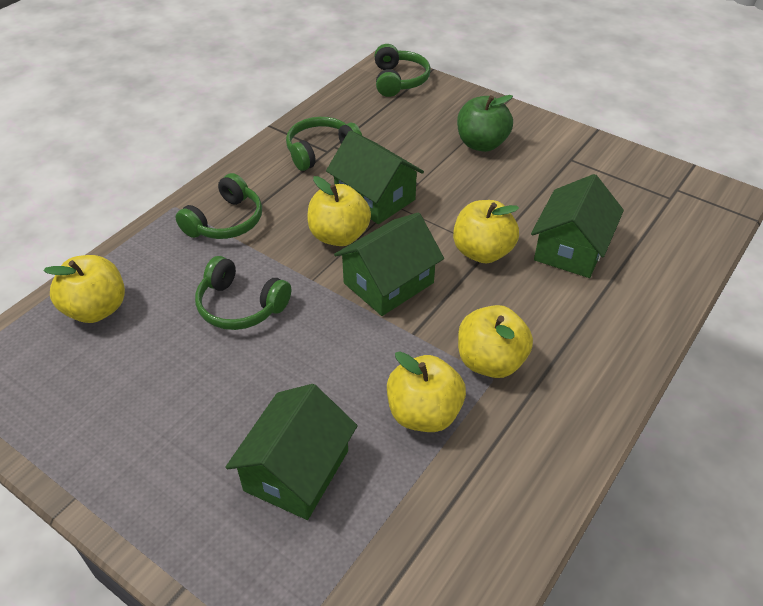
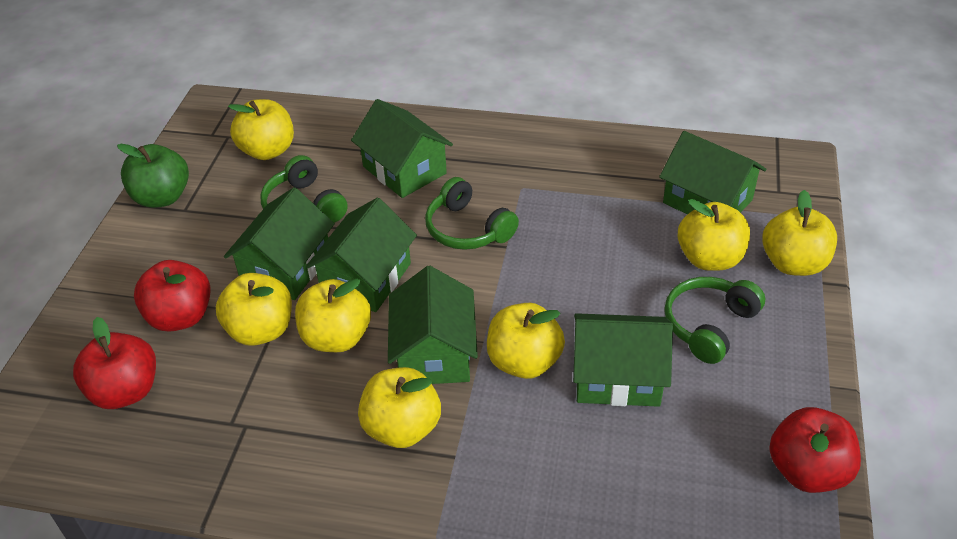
green headphones: 4 -> 3
green house: 4 -> 6
red apple: 0 -> 3
yellow apple: 5 -> 7

